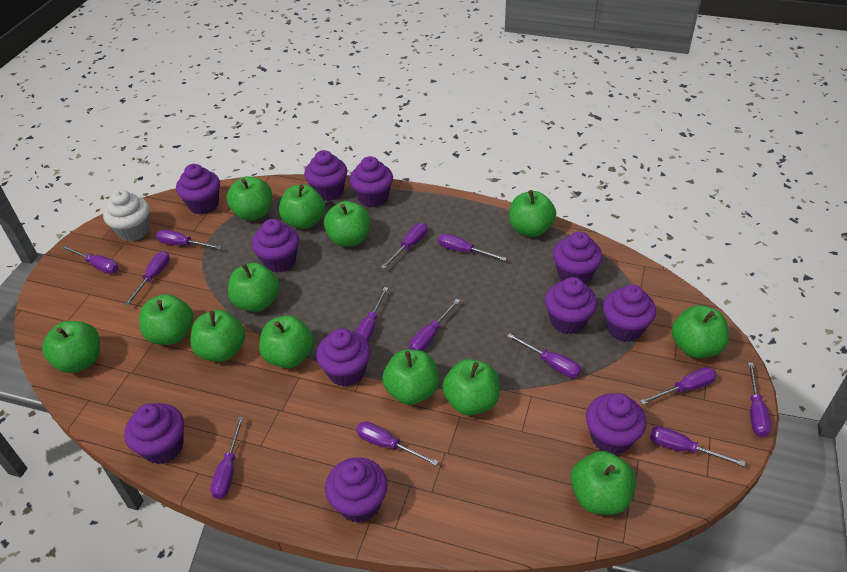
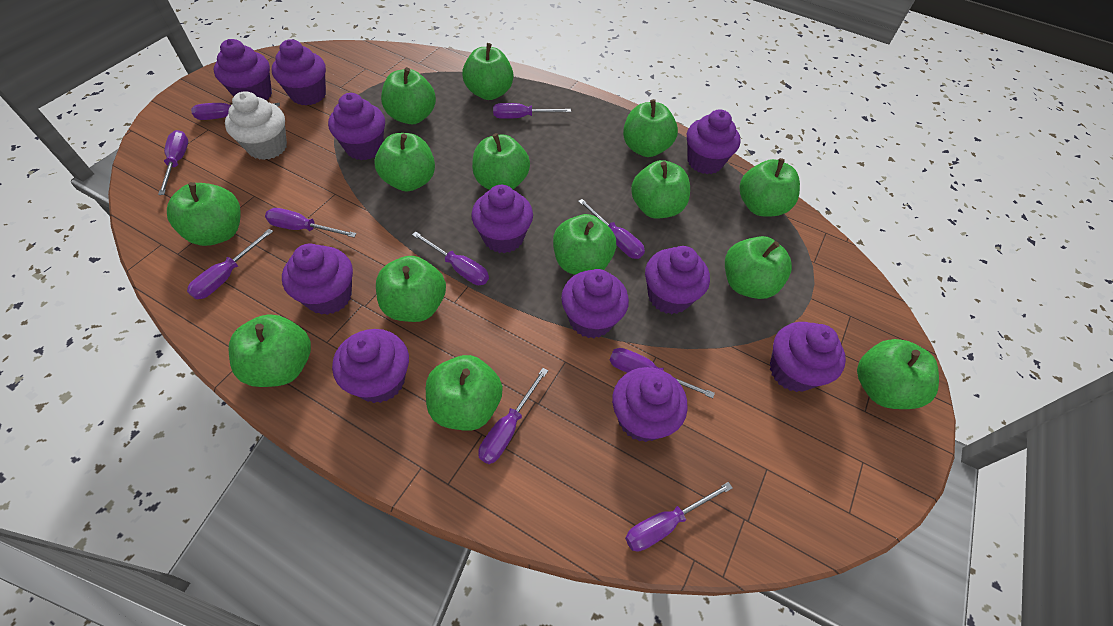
green apple: 13 -> 14
purple screwdriver: 13 -> 10

